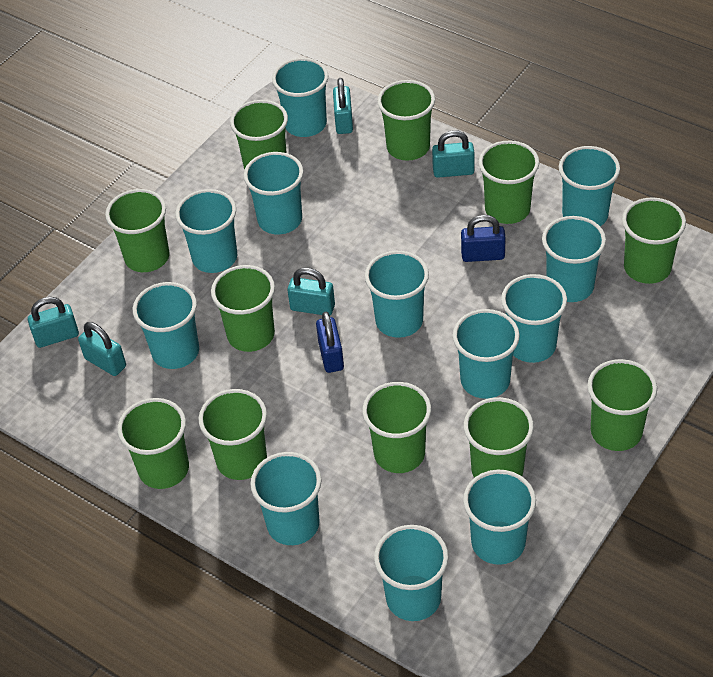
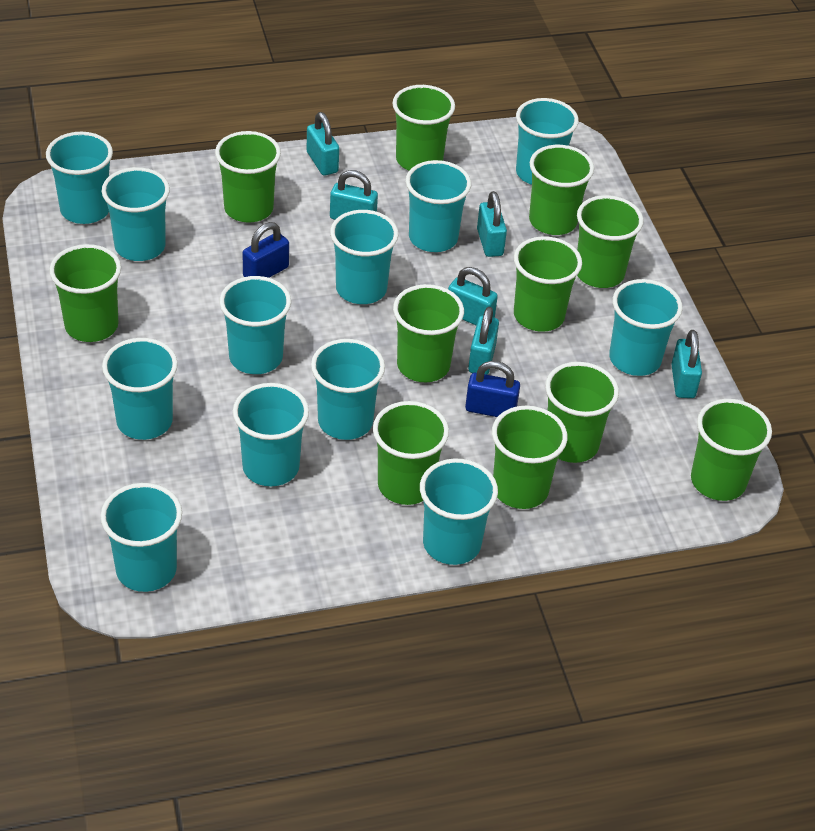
turquoise padlock: 5 -> 6

